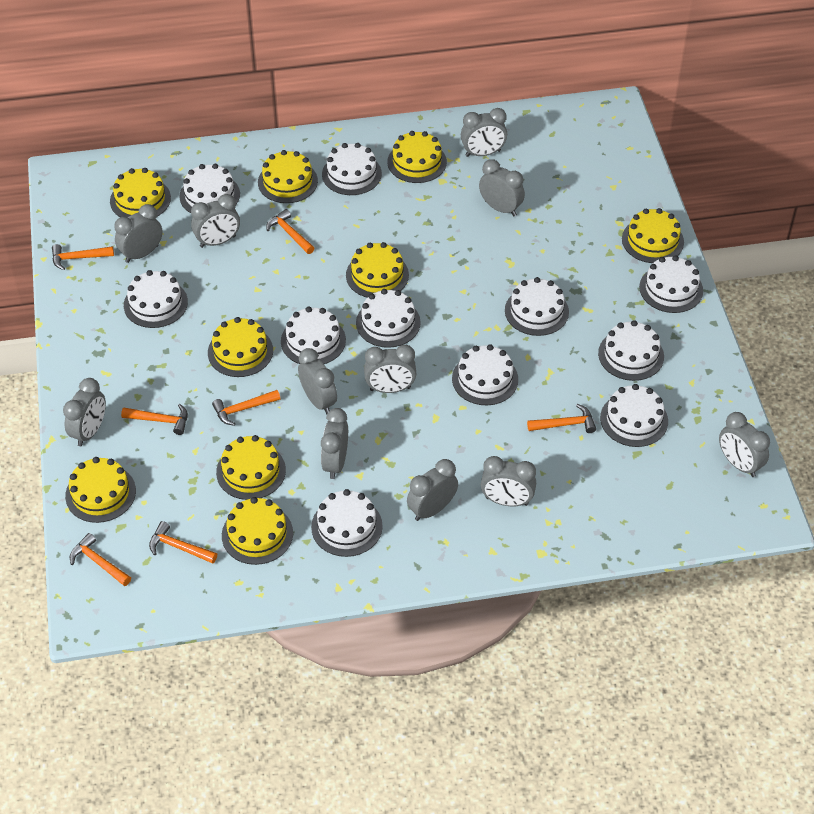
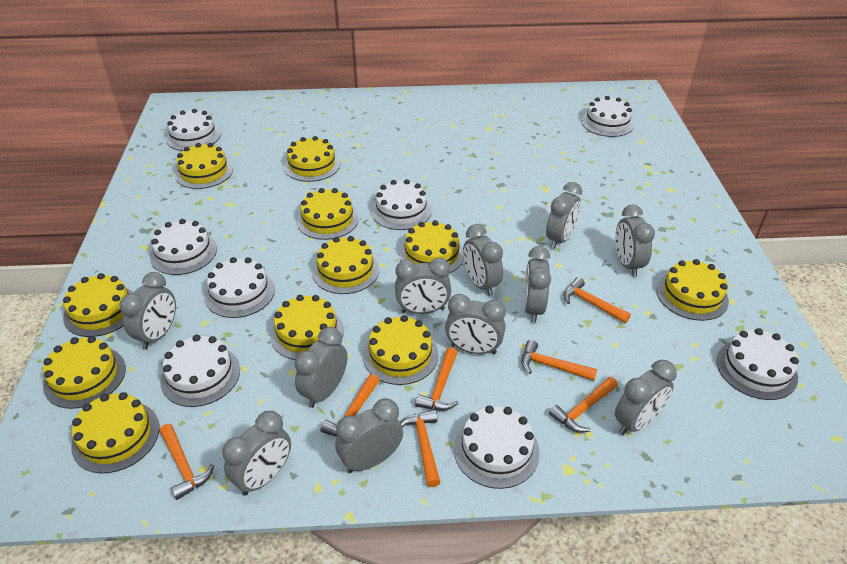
white cake: 11 -> 8
yellow cake: 9 -> 11

